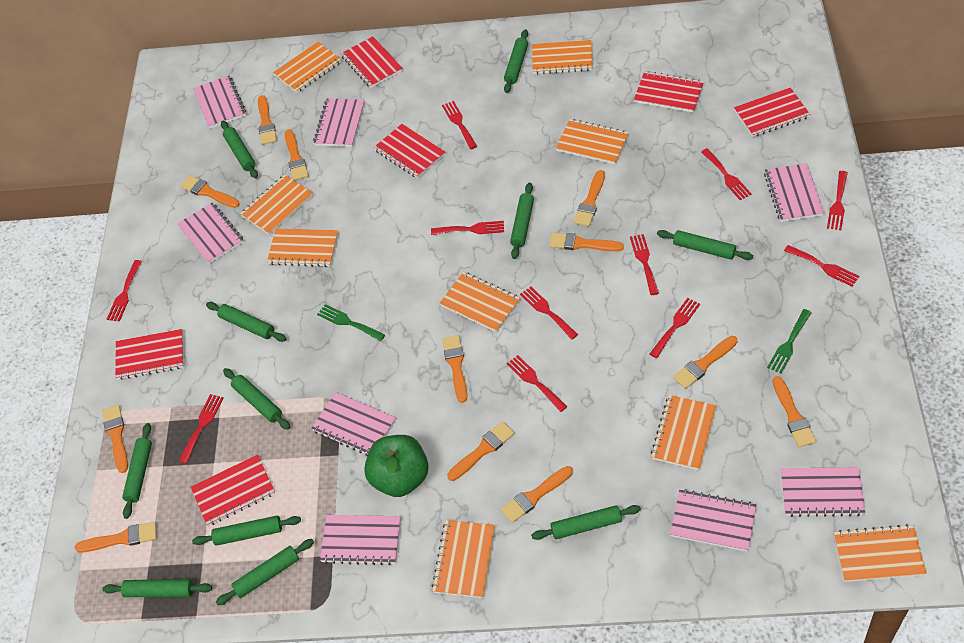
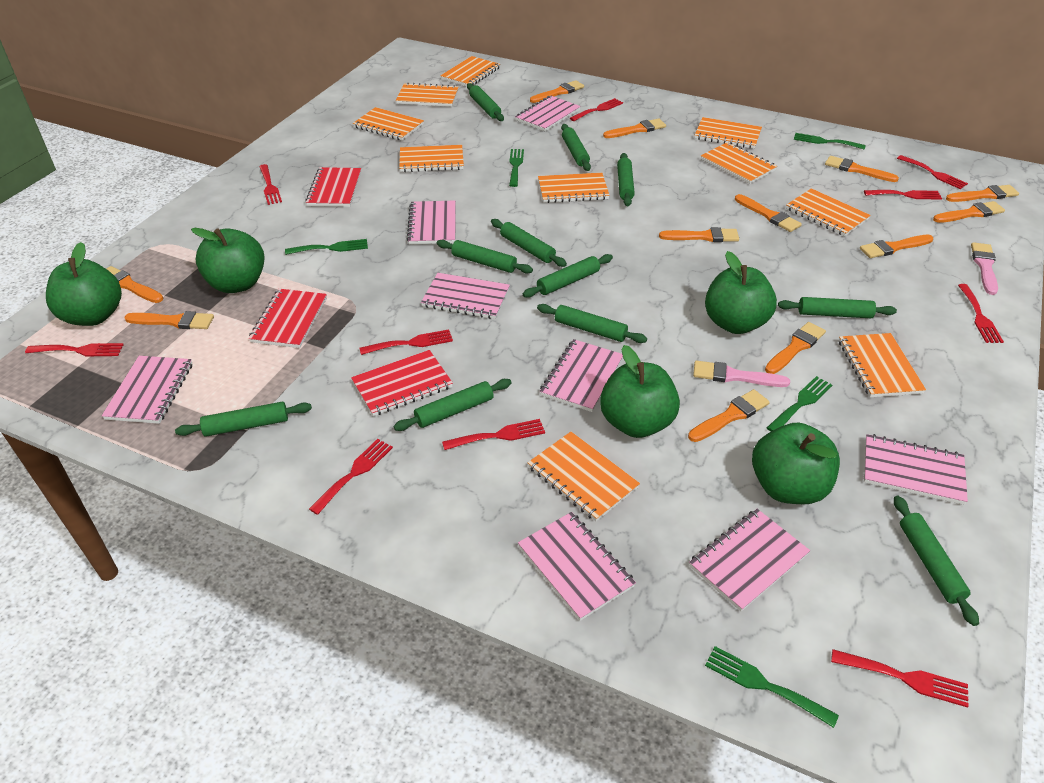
green apple: 1 -> 5
green fork: 2 -> 5
orange notebook: 9 -> 10
pink brush: 0 -> 2
red fork: 11 -> 10
red notebook: 6 -> 3

